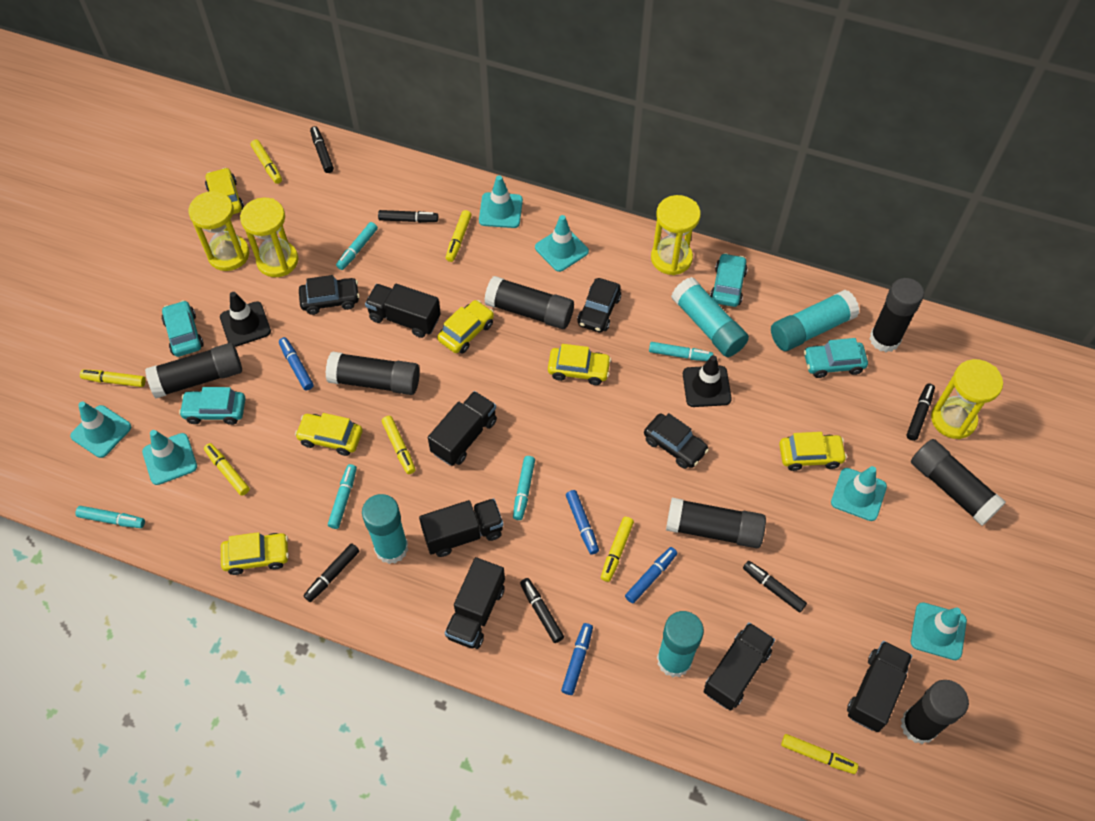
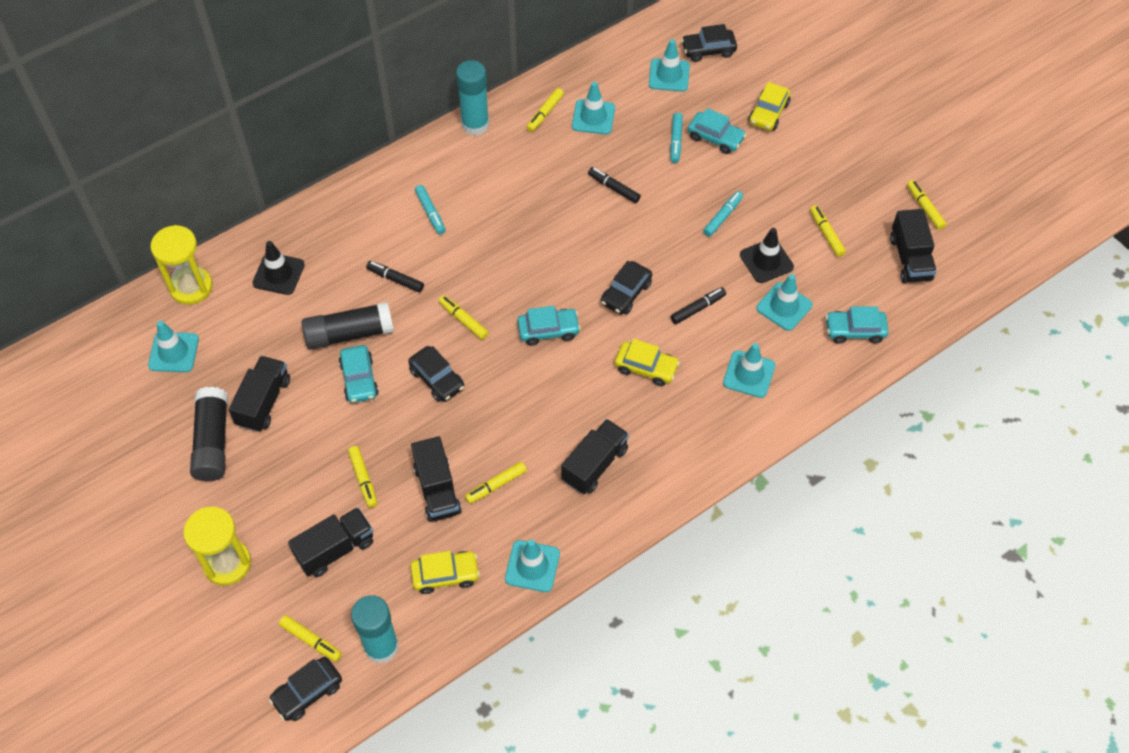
black car: 3 -> 4
black glue stick: 7 -> 2
black marker: 6 -> 3
black truck: 6 -> 5
blue marker: 4 -> 0
turquoise glue stick: 4 -> 2
turquoise marker: 5 -> 3
yellow car: 6 -> 3
yellow hourglass: 4 -> 2

